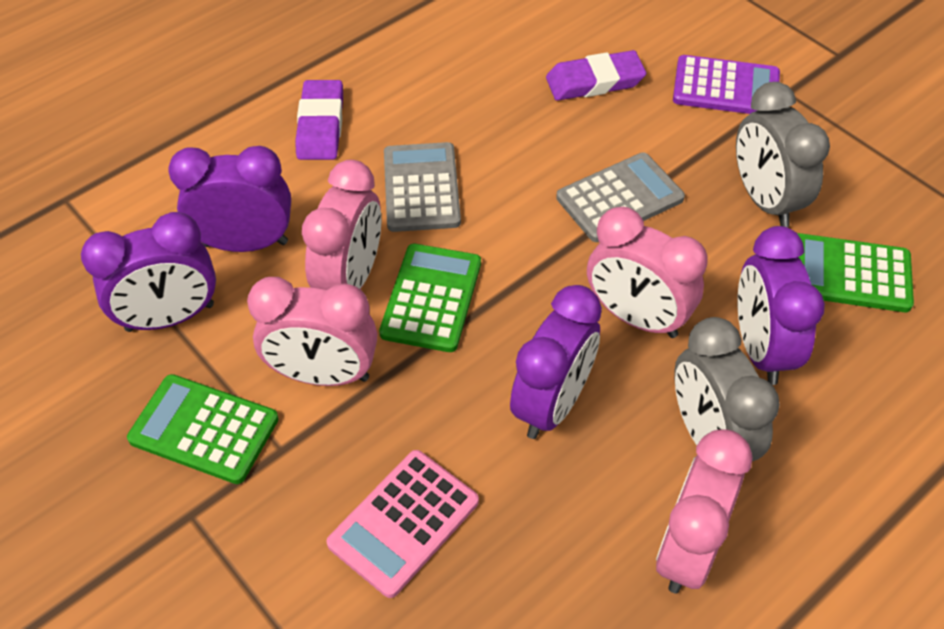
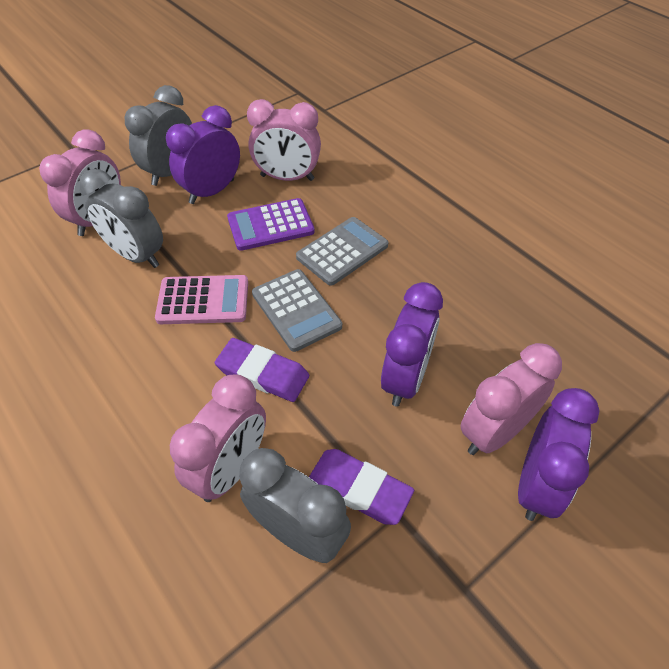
green calculator: 3 -> 0
grey clock: 2 -> 3
purple clock: 4 -> 3

